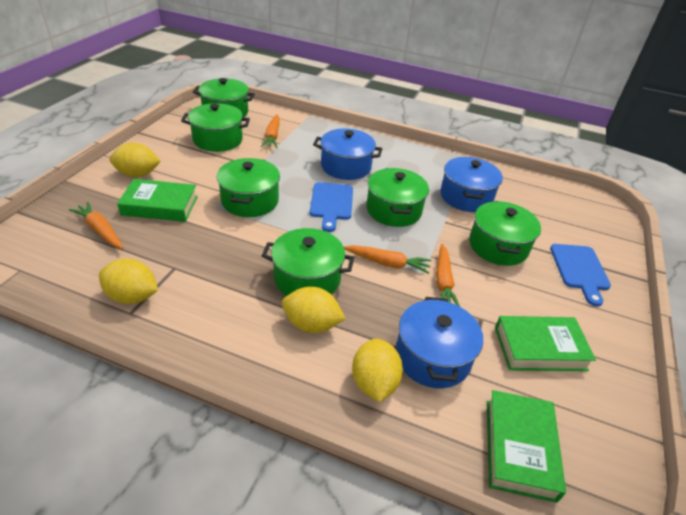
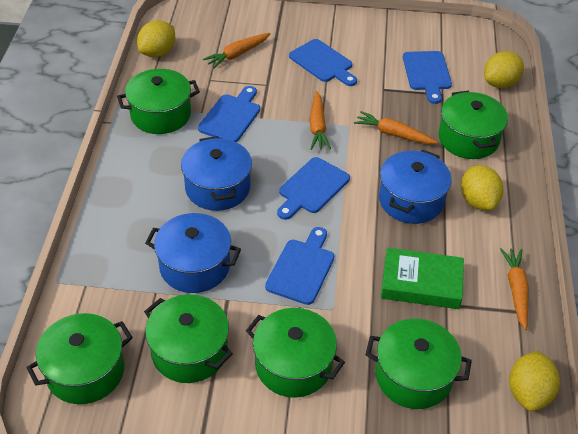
blue cutting board: 2 -> 5
green book: 3 -> 1

